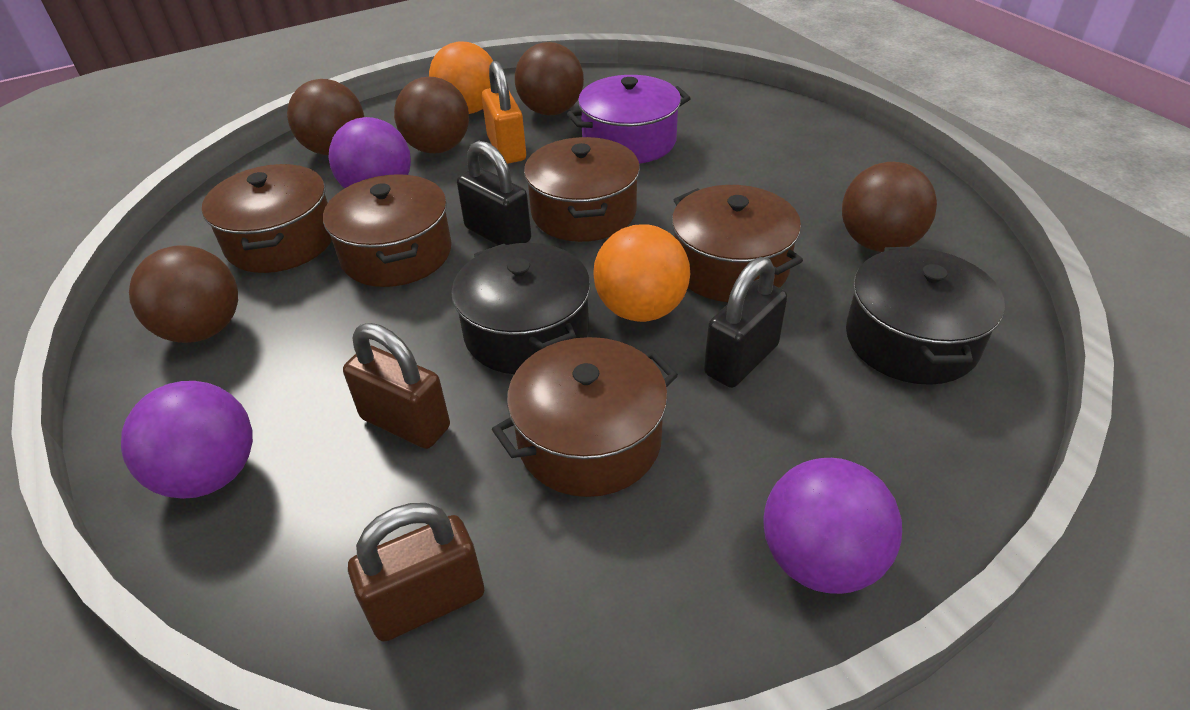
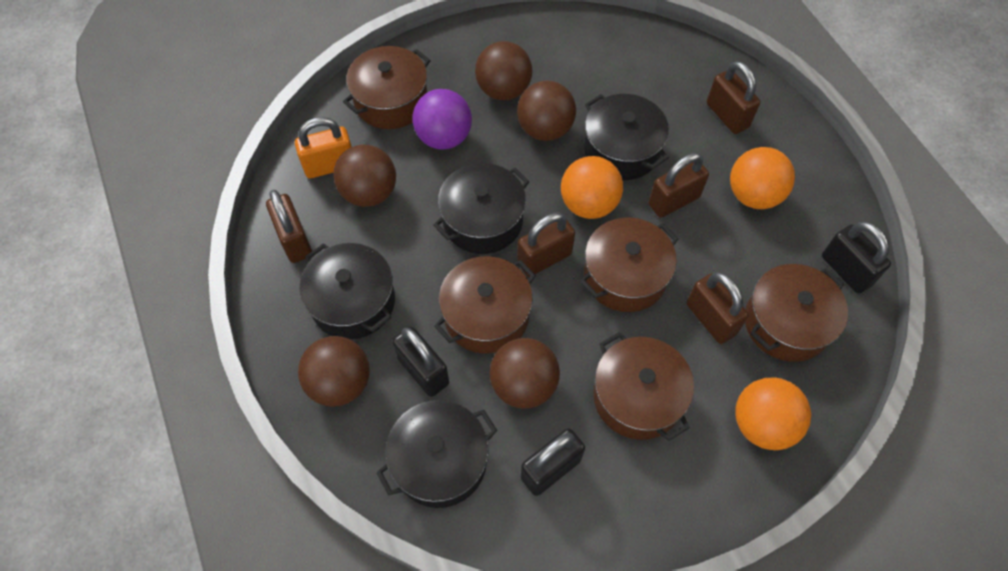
black padlock: 2 -> 3
black pot: 2 -> 4
brown padlock: 2 -> 5
orange ball: 2 -> 3
purple ball: 3 -> 1
purple pot: 1 -> 0

